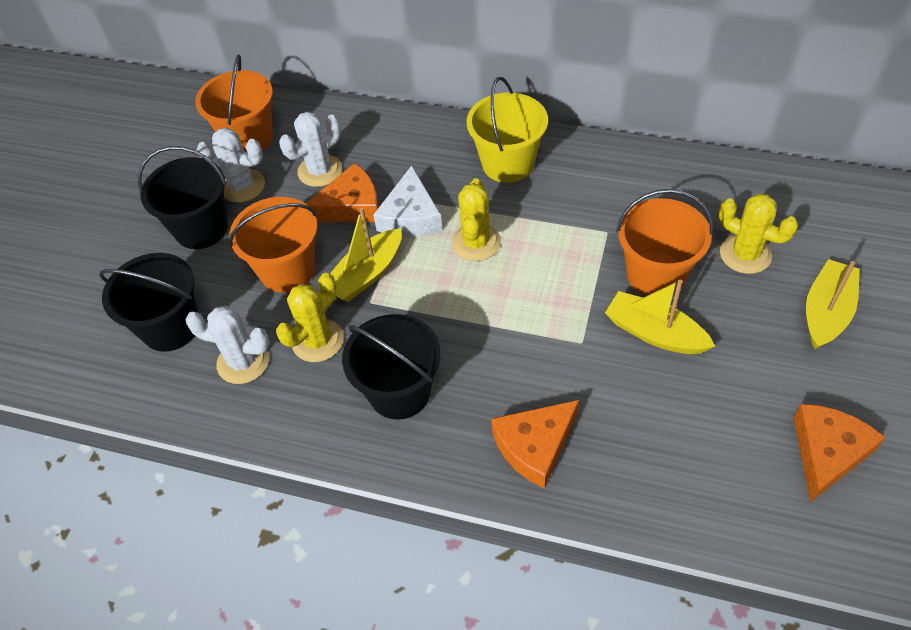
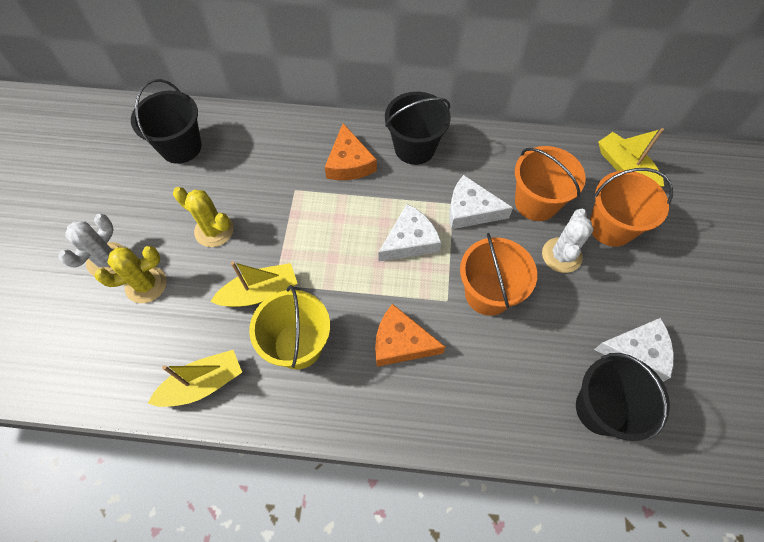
orange cheese: 3 -> 2
white cactus: 3 -> 2
white cheese: 1 -> 3
yellow cactus: 3 -> 2

